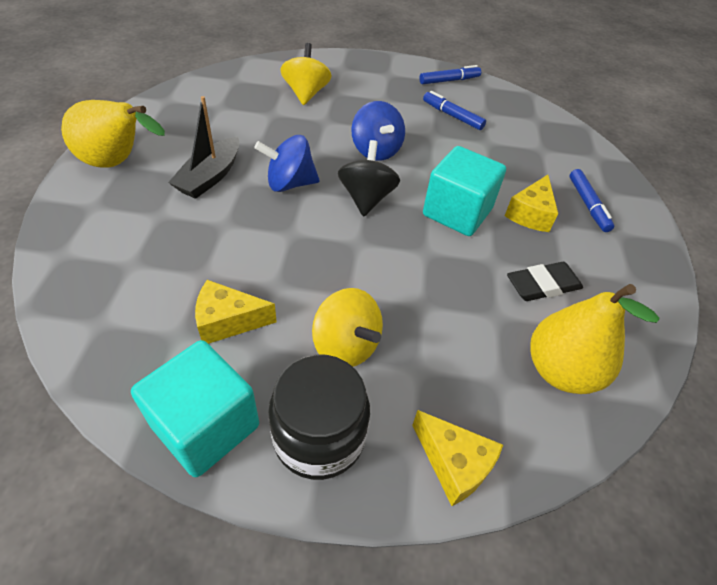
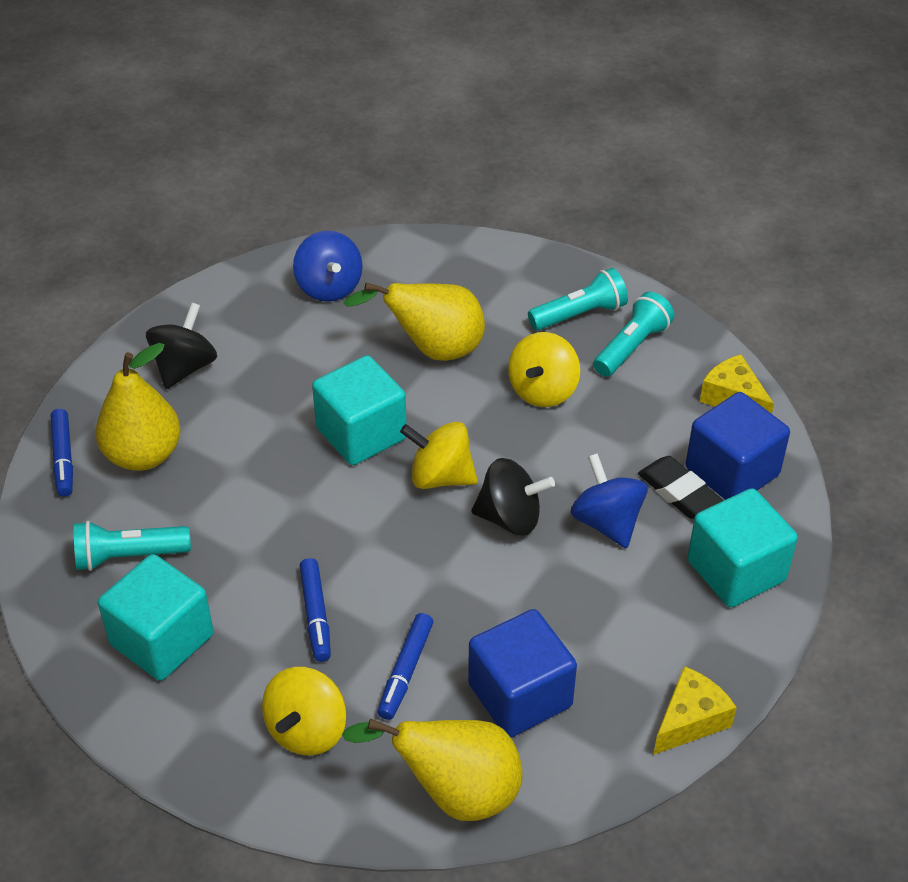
black boat: 1 -> 0
black jar: 1 -> 0
black spinning top: 1 -> 2
blue cube: 0 -> 2
turquoise cube: 2 -> 3
turquoise flashlight: 0 -> 3
yellow cheese: 3 -> 2
yellow pear: 2 -> 3
yellow spinning top: 2 -> 3

